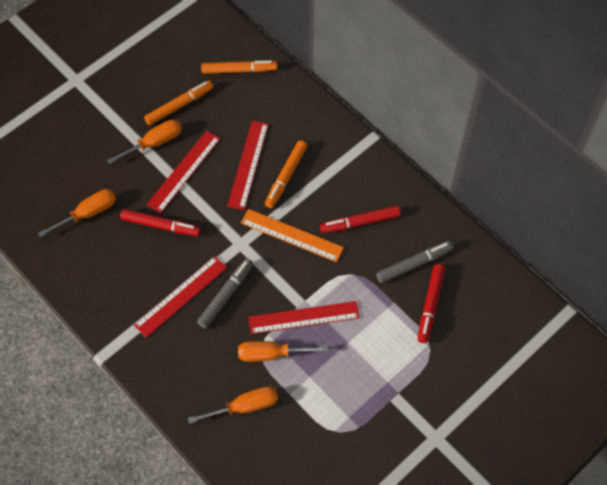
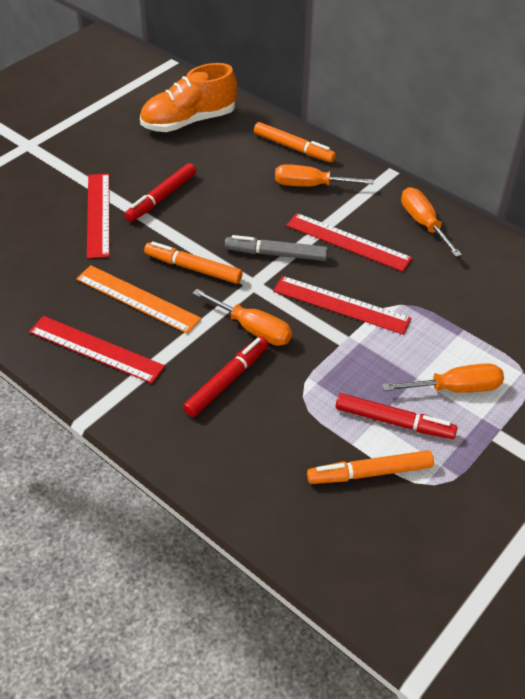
grey marker: 2 -> 1
orange shoe: 0 -> 1

